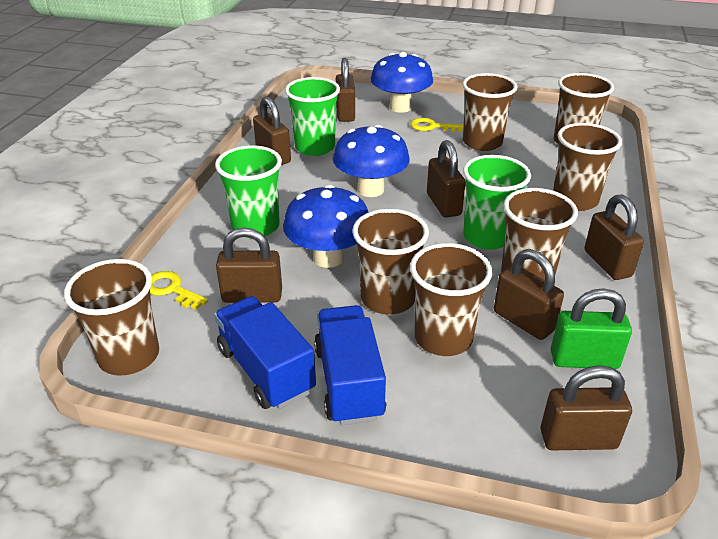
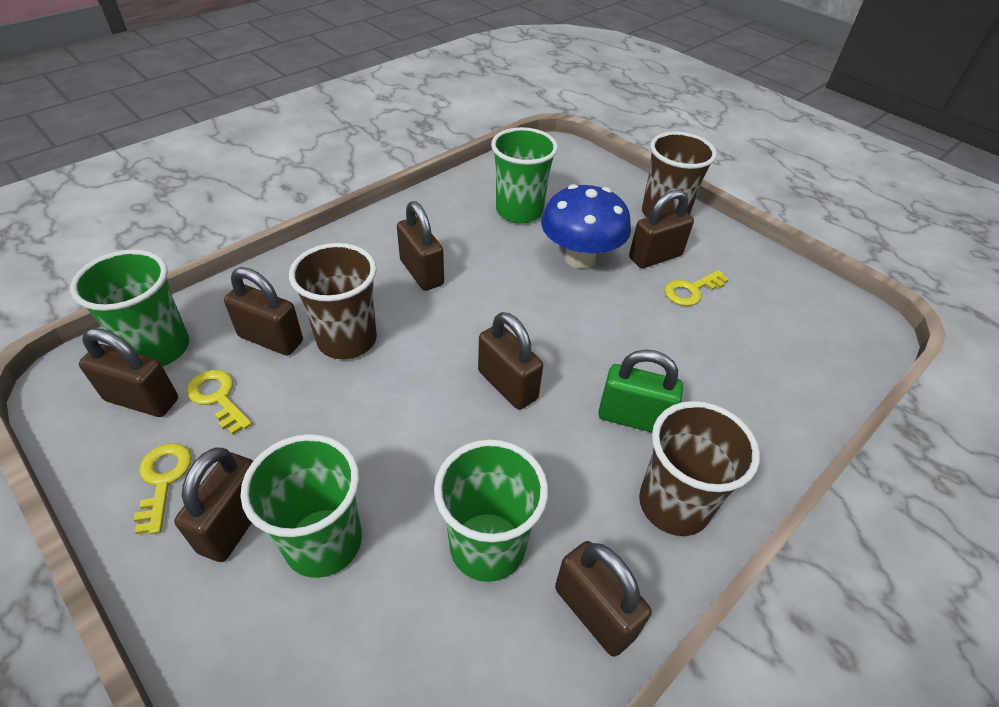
blue mushroom: 3 -> 1
blue truck: 2 -> 0
brown cup: 7 -> 3
green cup: 3 -> 4
yellow key: 2 -> 3

